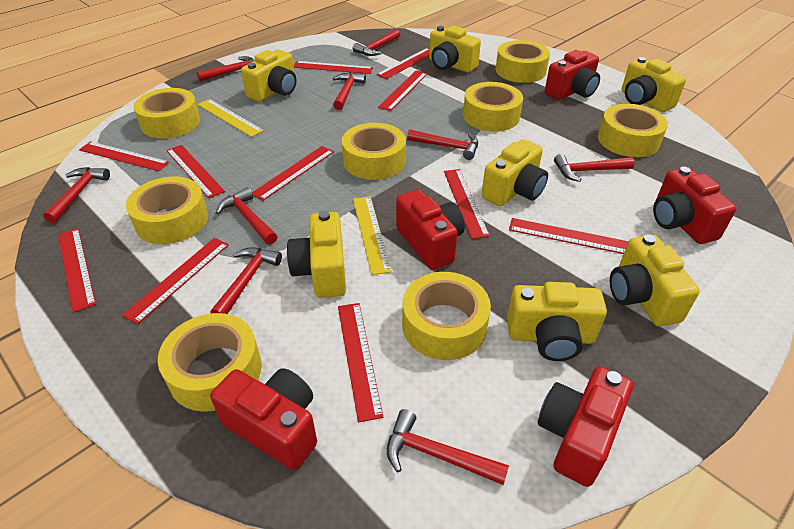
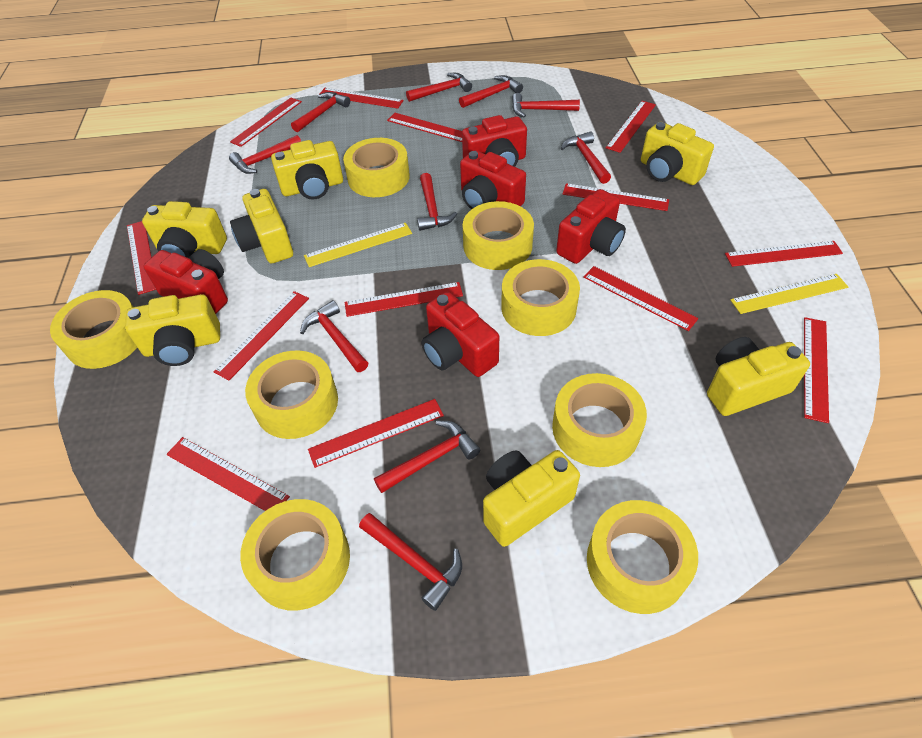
red hammer: 9 -> 10
red ruler: 11 -> 13

